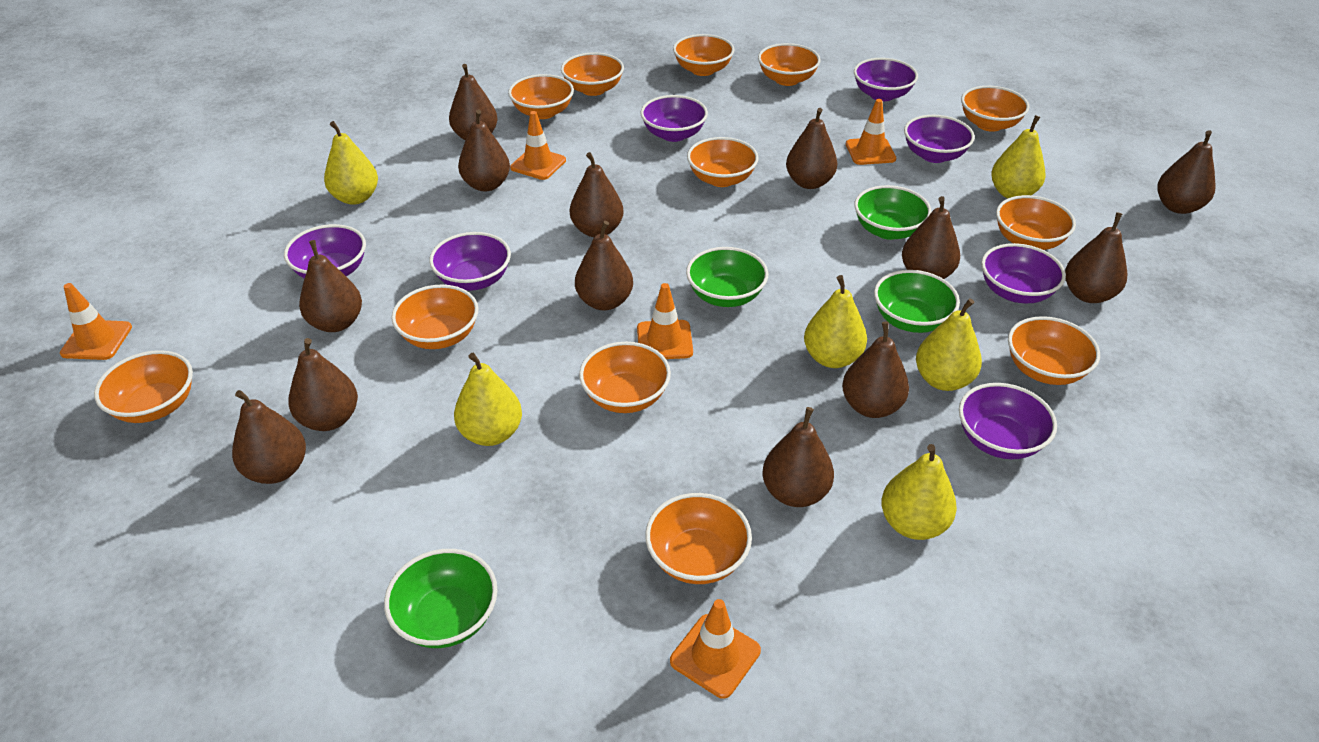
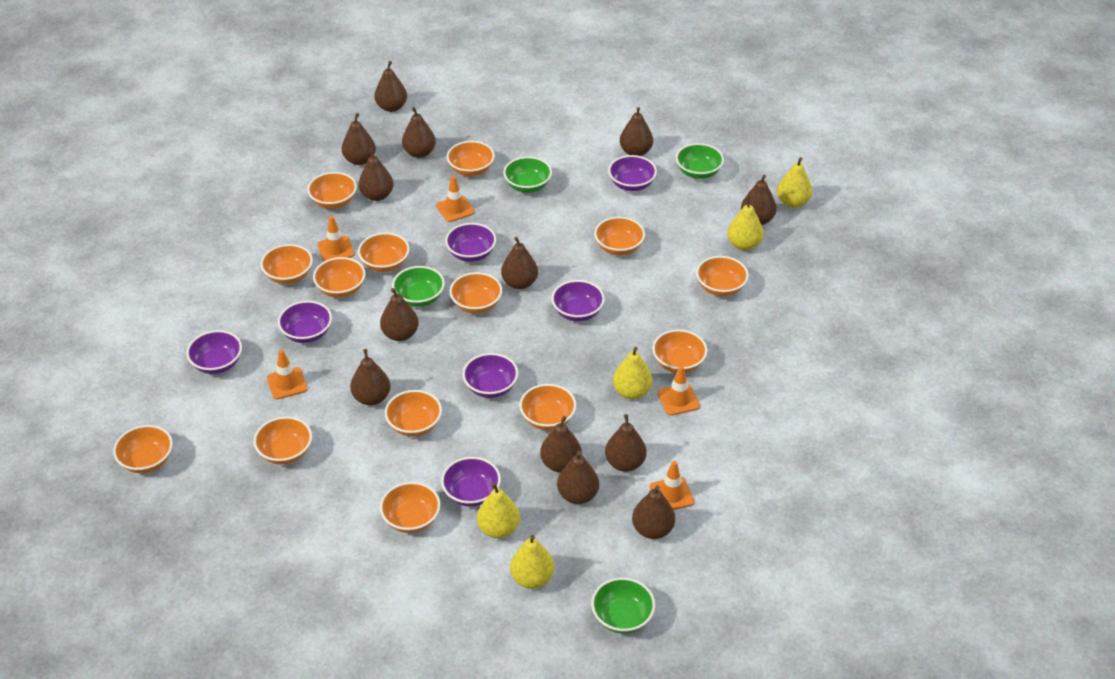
orange bowl: 12 -> 14
yellow pear: 6 -> 5

